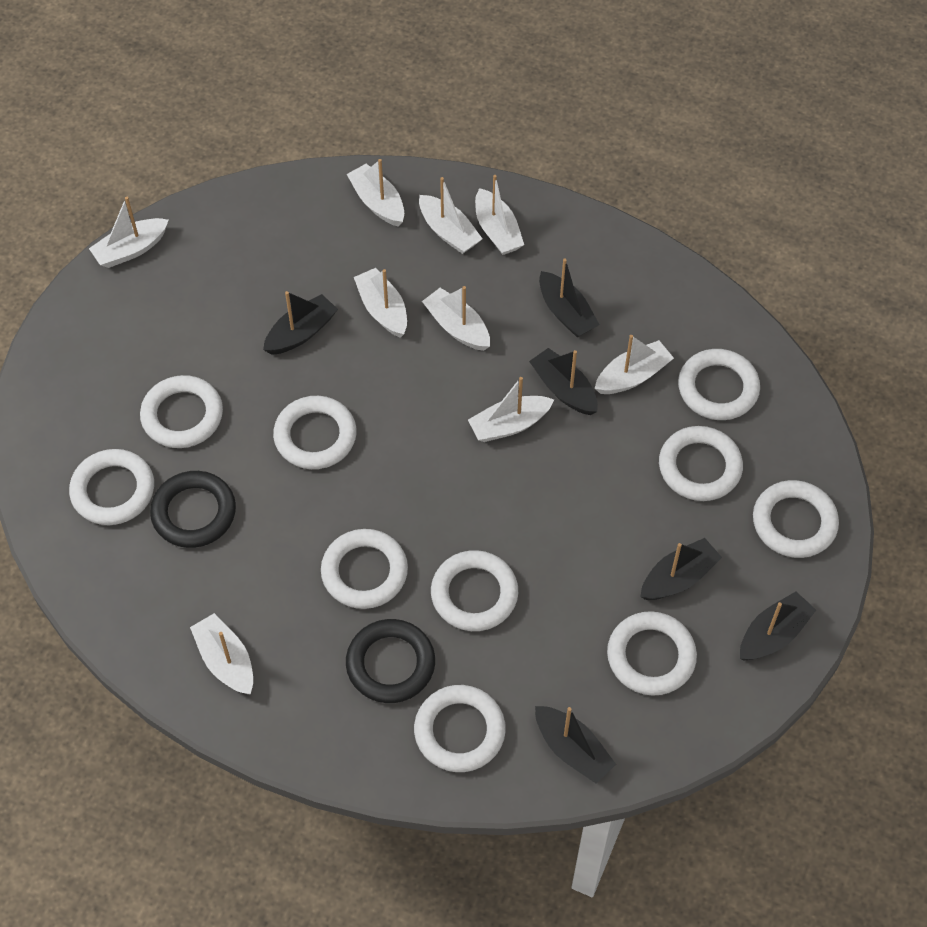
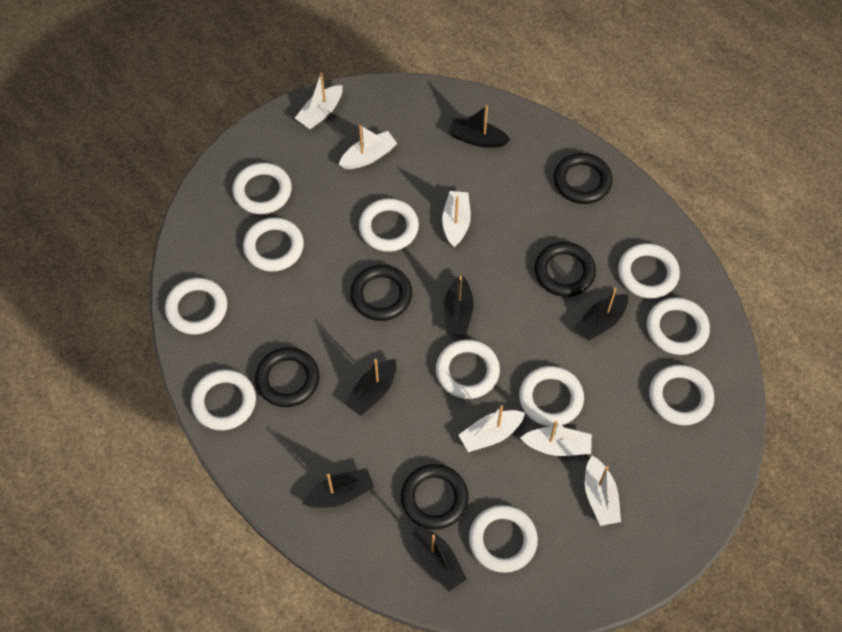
black ring: 2 -> 5
white boat: 9 -> 6
white ring: 10 -> 11

